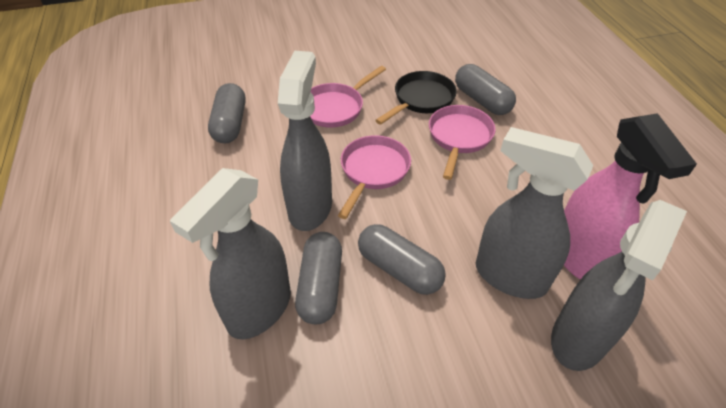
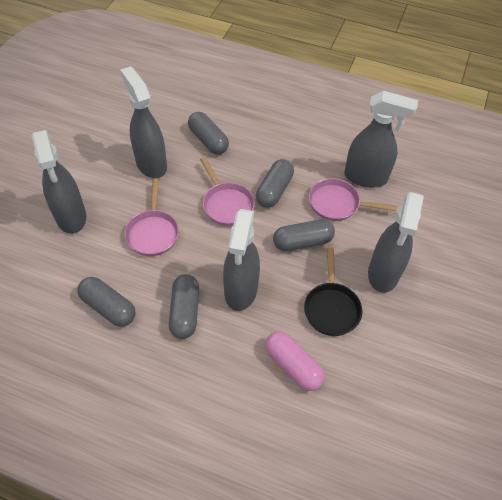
grey capsule: 4 -> 5
grey spray bottle: 4 -> 5
pink capsule: 0 -> 1
pink spray bottle: 1 -> 0

